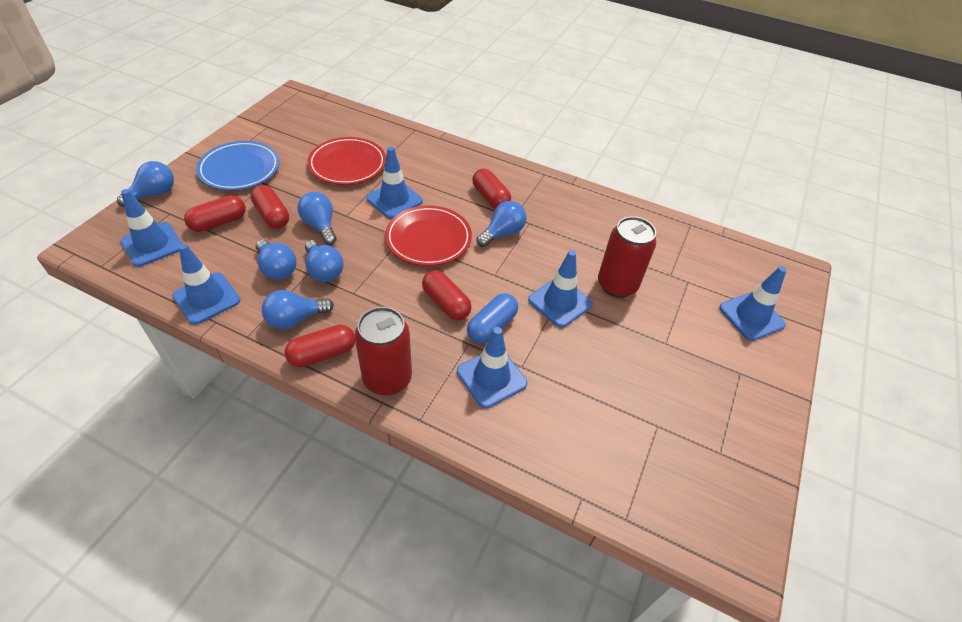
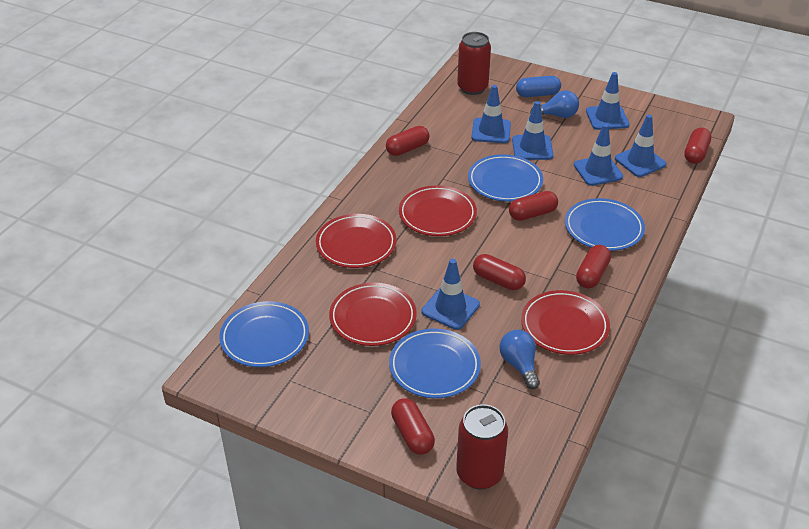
blue light bulb: 6 -> 2
blue plate: 1 -> 4
red capsule: 5 -> 6
red plate: 2 -> 4

